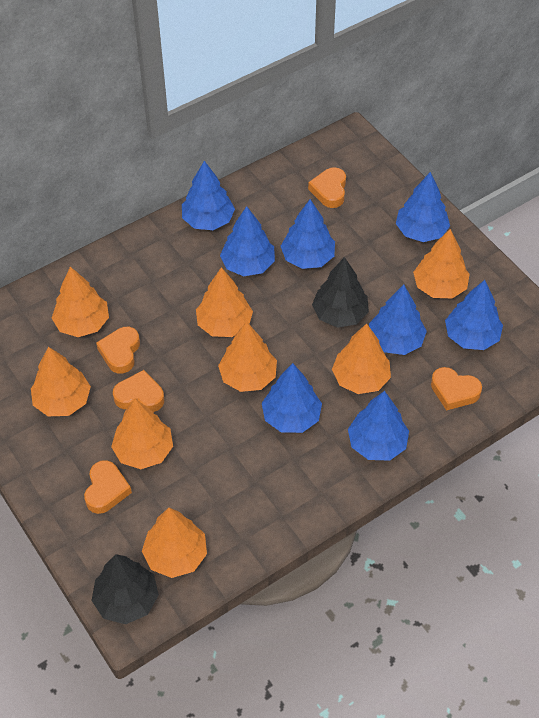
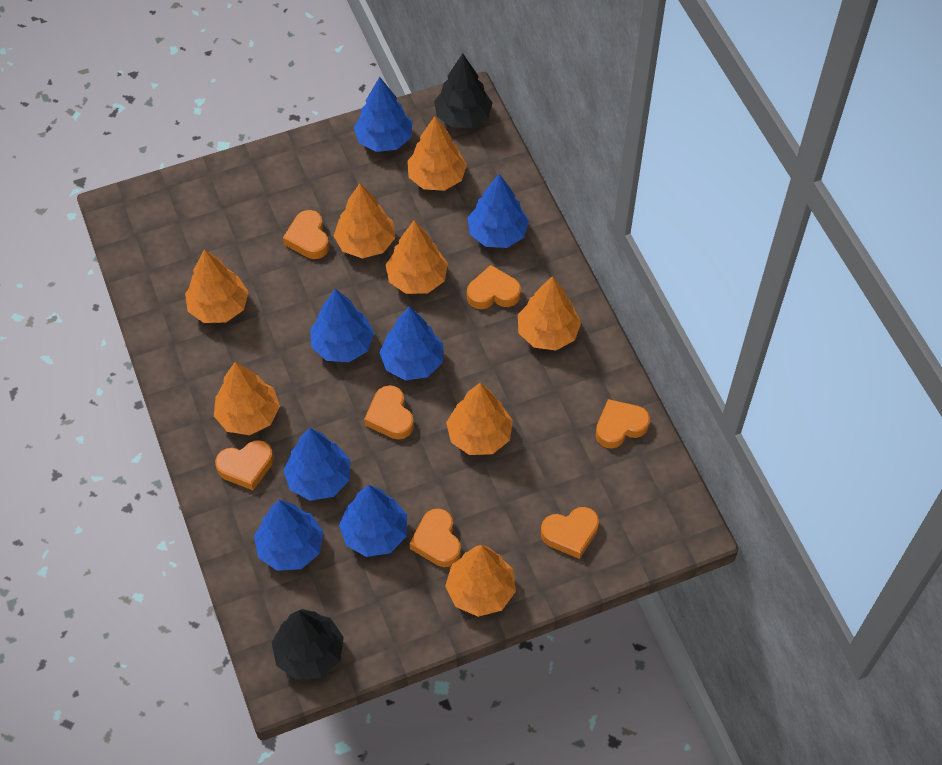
blue tree: 8 -> 7
orange heart: 5 -> 7

